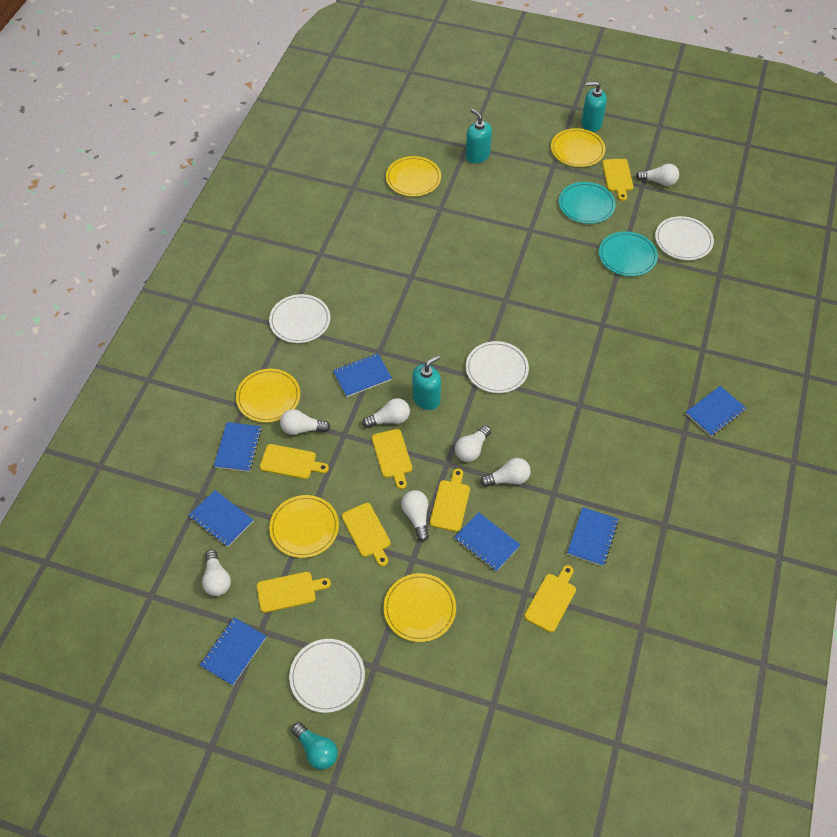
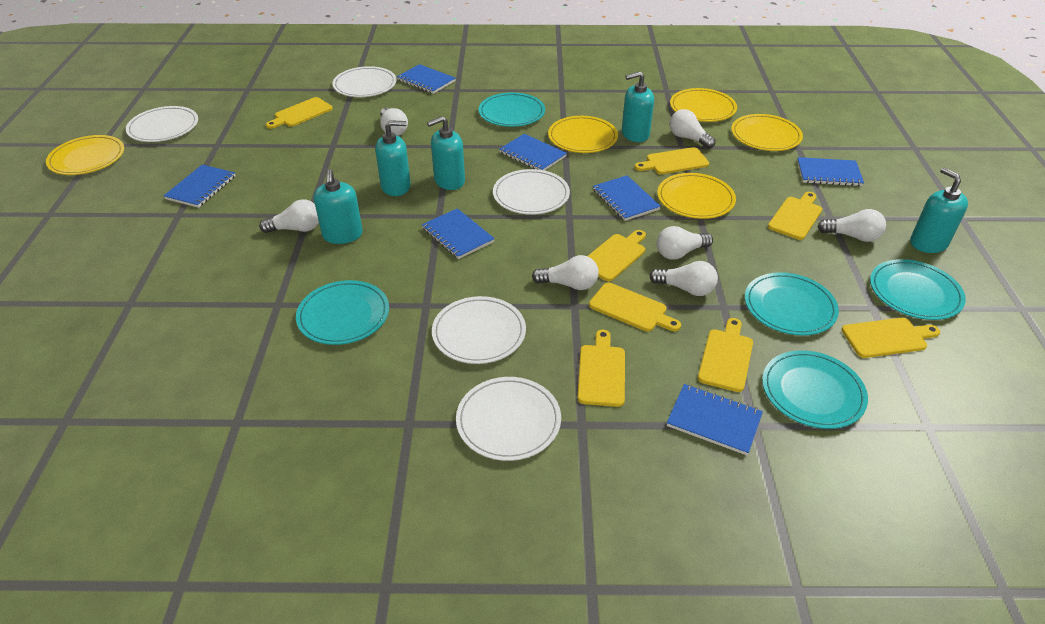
turquoise light bulb: 1 -> 0
turquoise plate: 2 -> 5
turquoise soap dispenser: 3 -> 5
white plate: 4 -> 5
yellow cutting board: 7 -> 8

